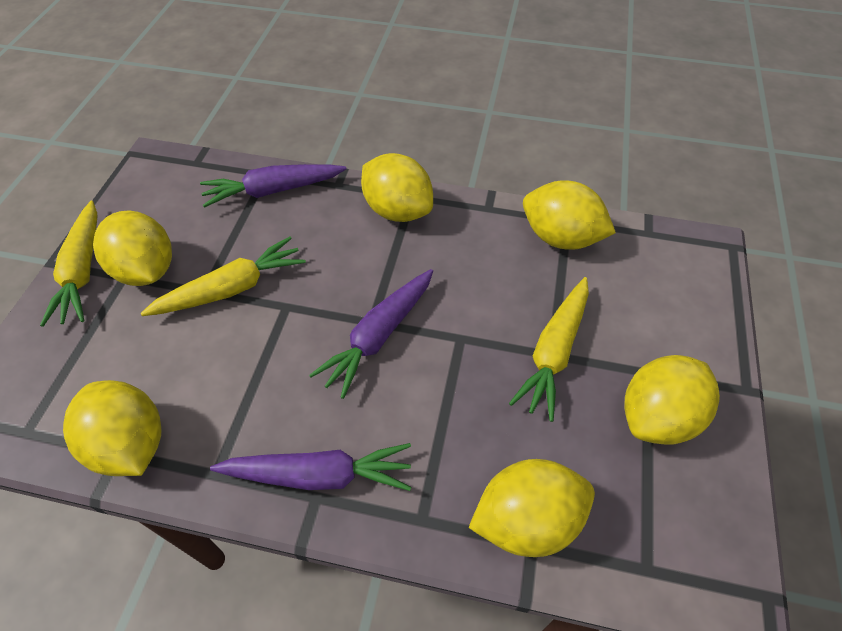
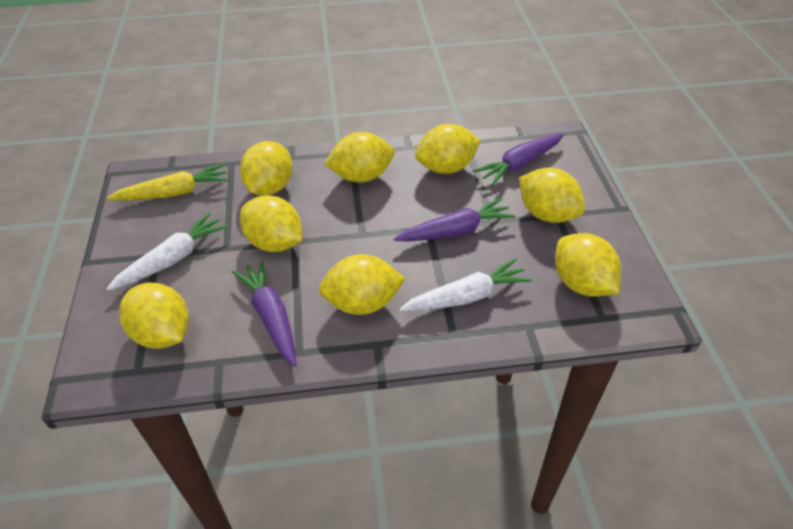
white carrot: 0 -> 2
yellow carrot: 3 -> 1
yellow lemon: 6 -> 8

